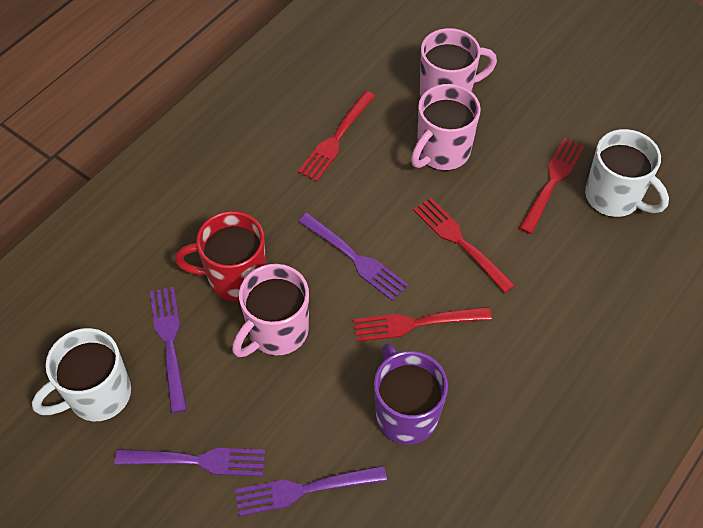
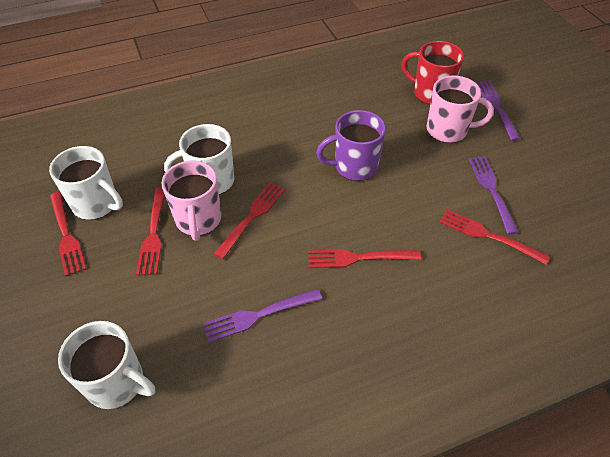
pink mug: 3 -> 2
purple fork: 4 -> 3
red fork: 4 -> 5
white mug: 2 -> 3

